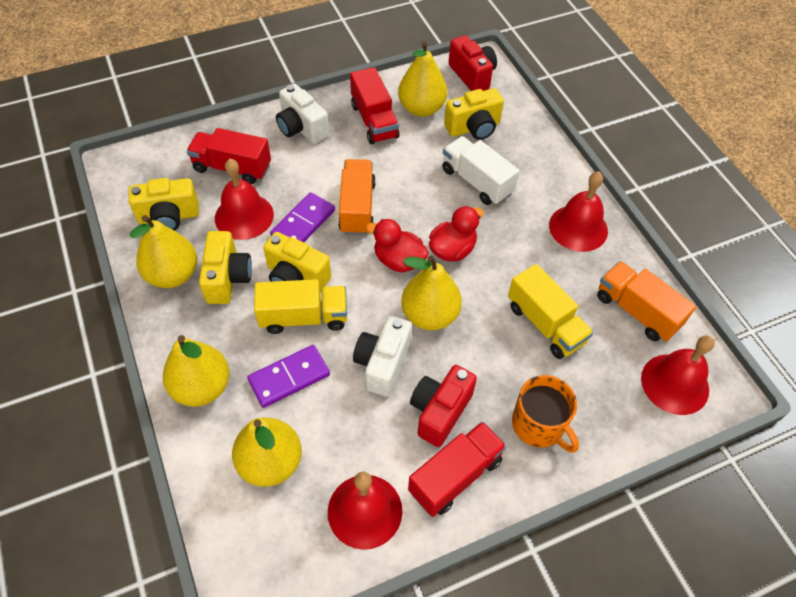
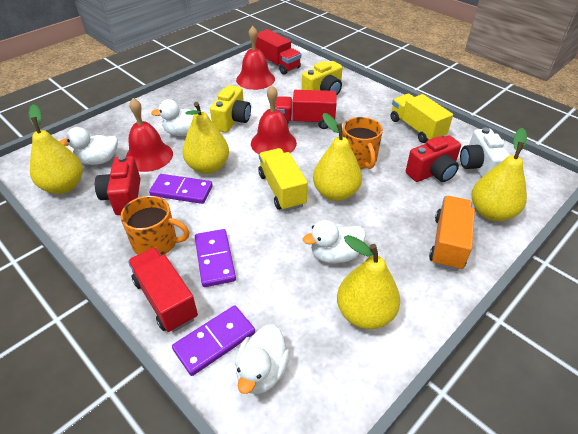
orange mug: 1 -> 2
orange truck: 2 -> 1
purple domino: 2 -> 3
red bell: 4 -> 3
red duck: 2 -> 0
white camera: 2 -> 1
white duck: 0 -> 4
white truck: 1 -> 0
yellow camera: 4 -> 2

